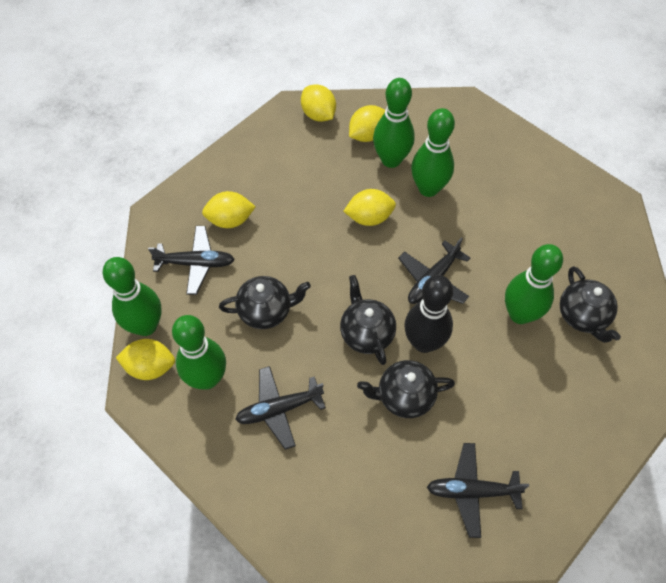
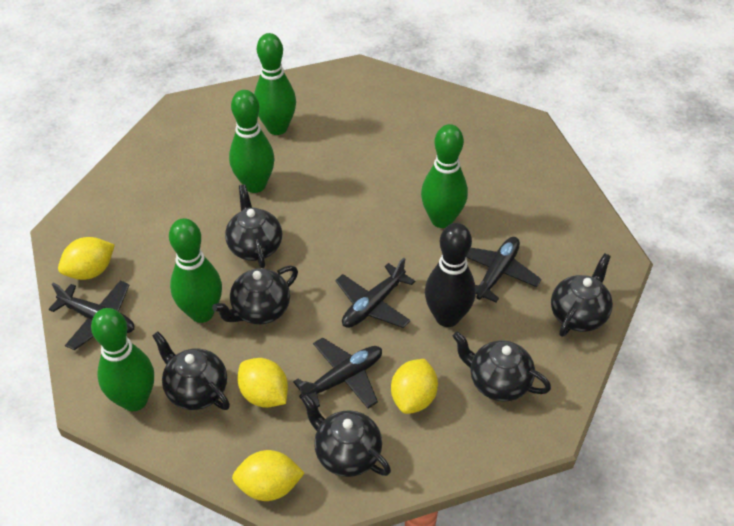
black teapot: 4 -> 6
yellow lemon: 5 -> 4

